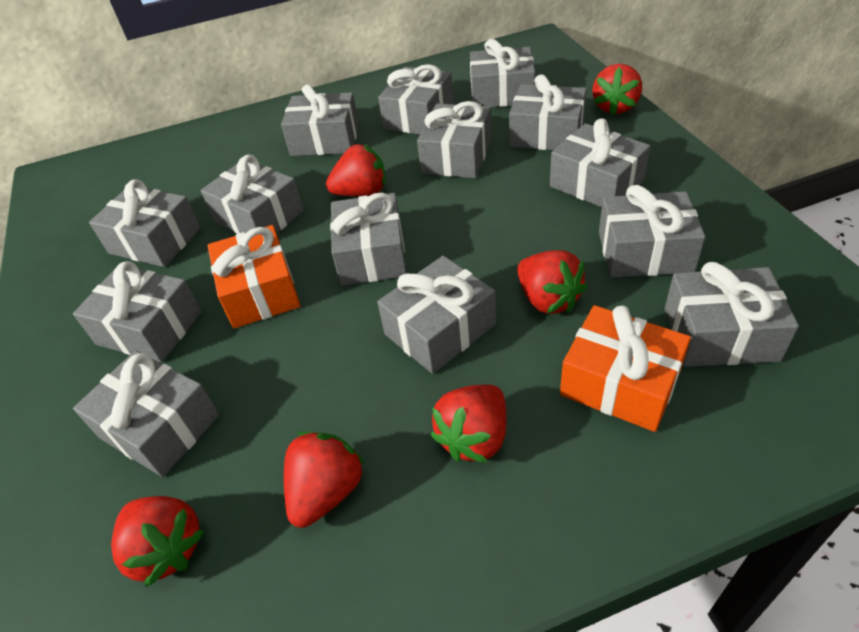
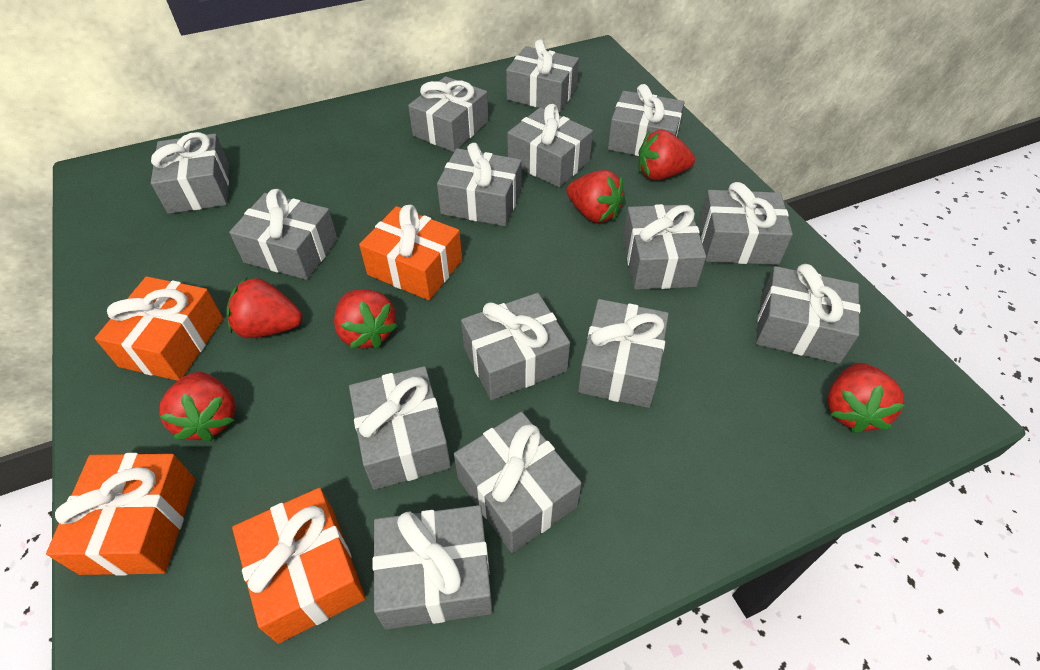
grey gift: 14 -> 15
orange gift: 2 -> 4

